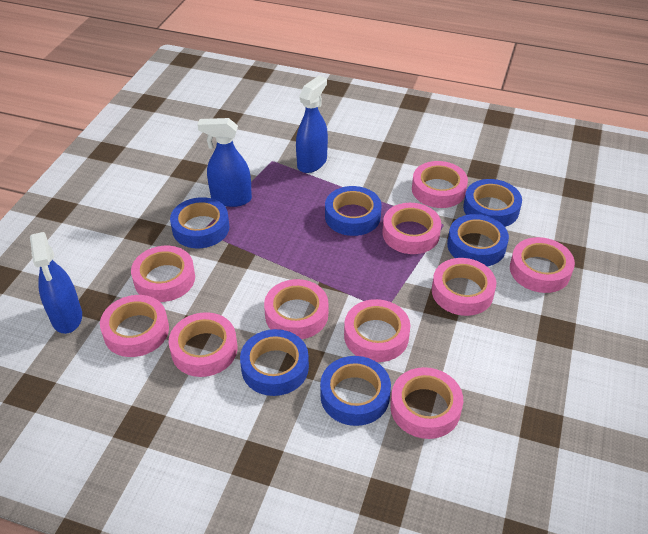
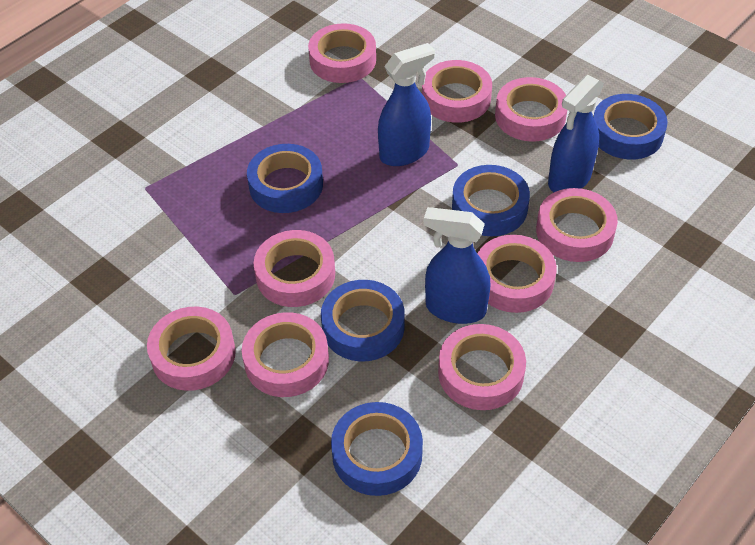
blue tape: 6 -> 5
pink tape: 10 -> 9

